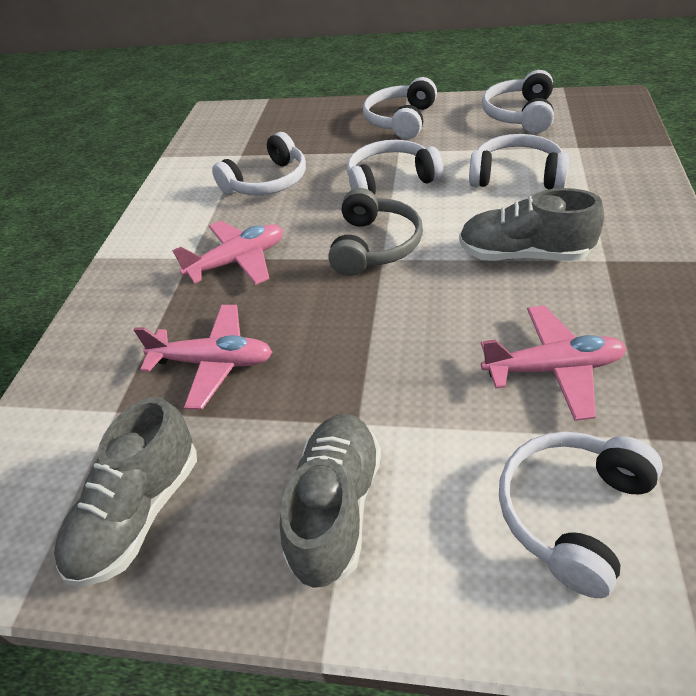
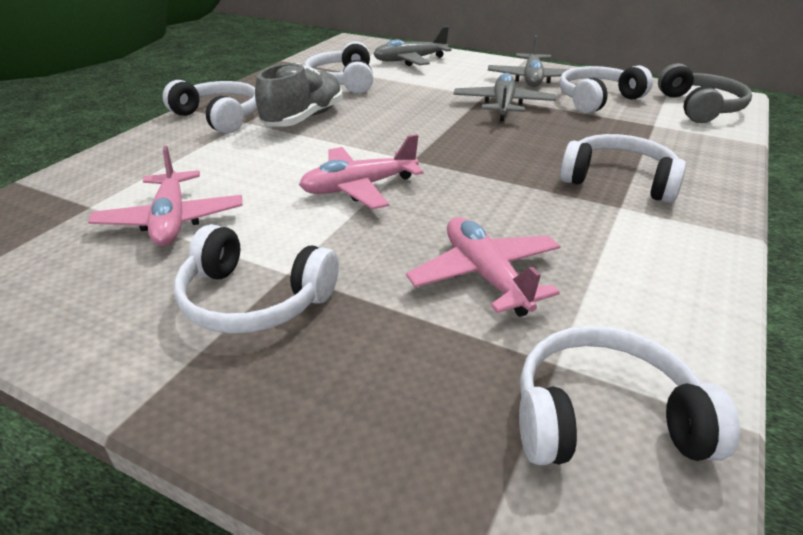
grey plane: 0 -> 3
grey shoe: 3 -> 1

